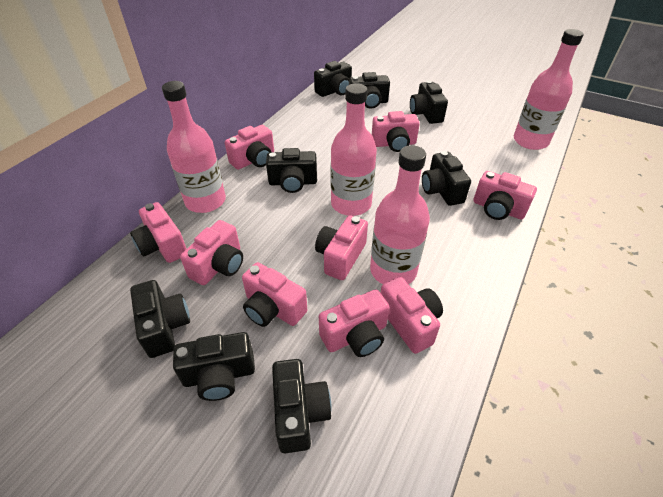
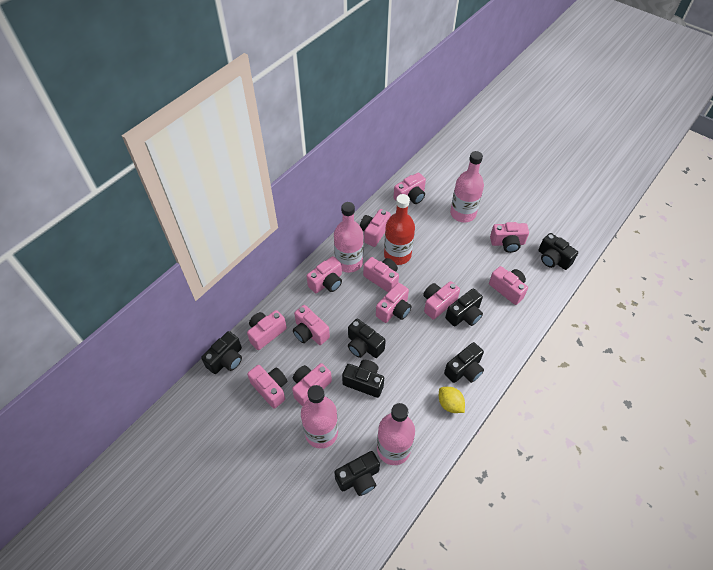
black camera: 8 -> 7
pink camera: 9 -> 12
red bottle: 0 -> 1
yellow lemon: 0 -> 1

